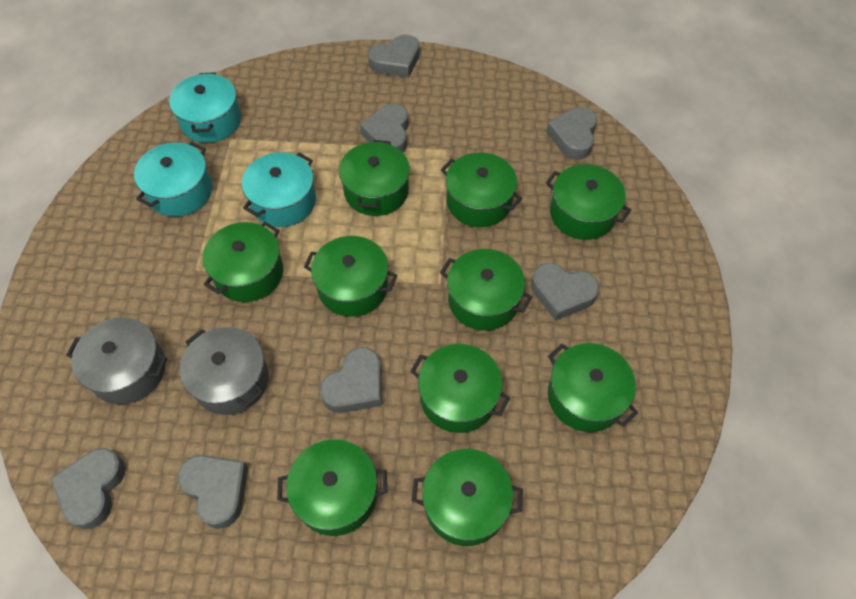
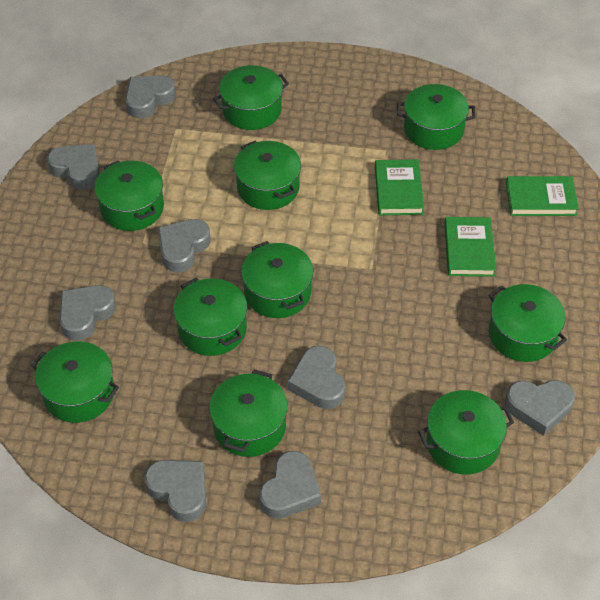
green book: 0 -> 3
grey heart: 7 -> 8
grey pot: 2 -> 0
turquoise pot: 3 -> 0

